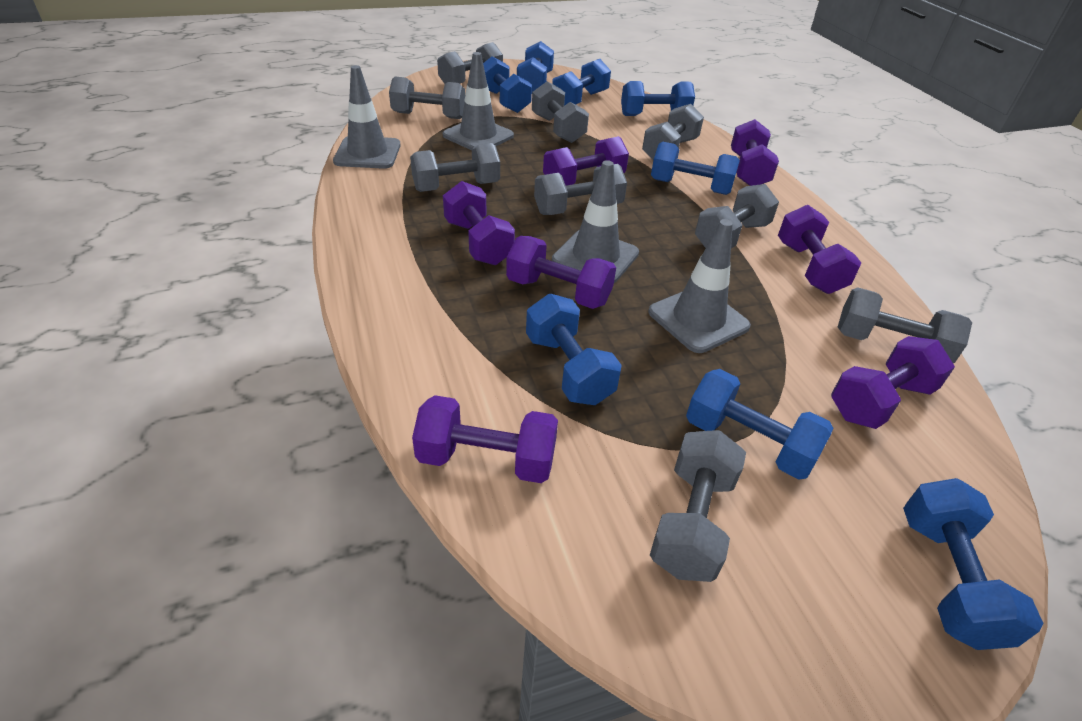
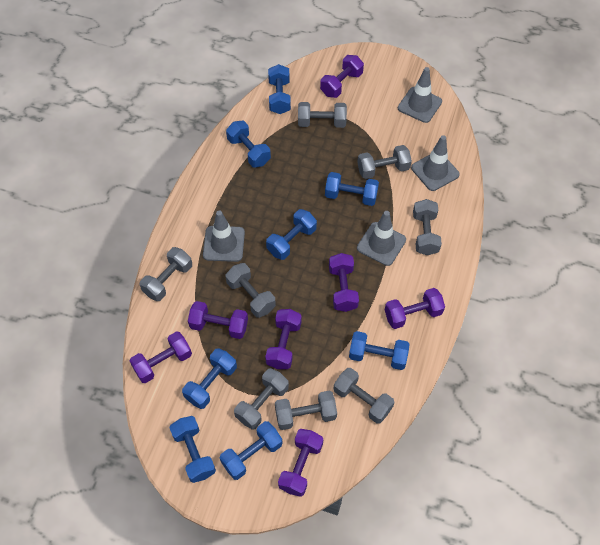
grey dumbbell: 9 -> 8

